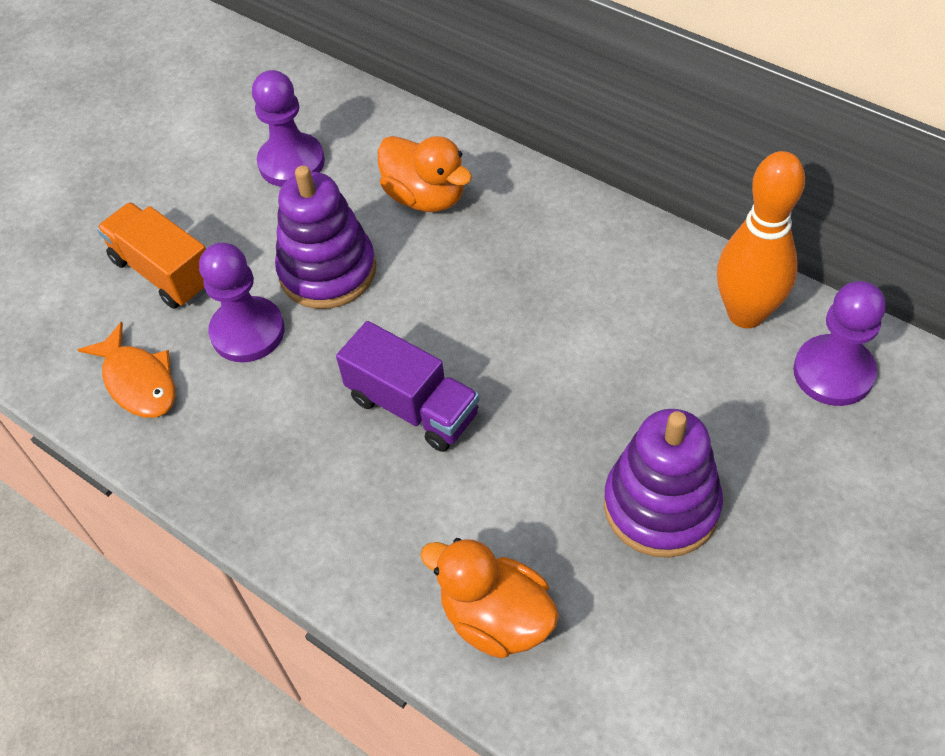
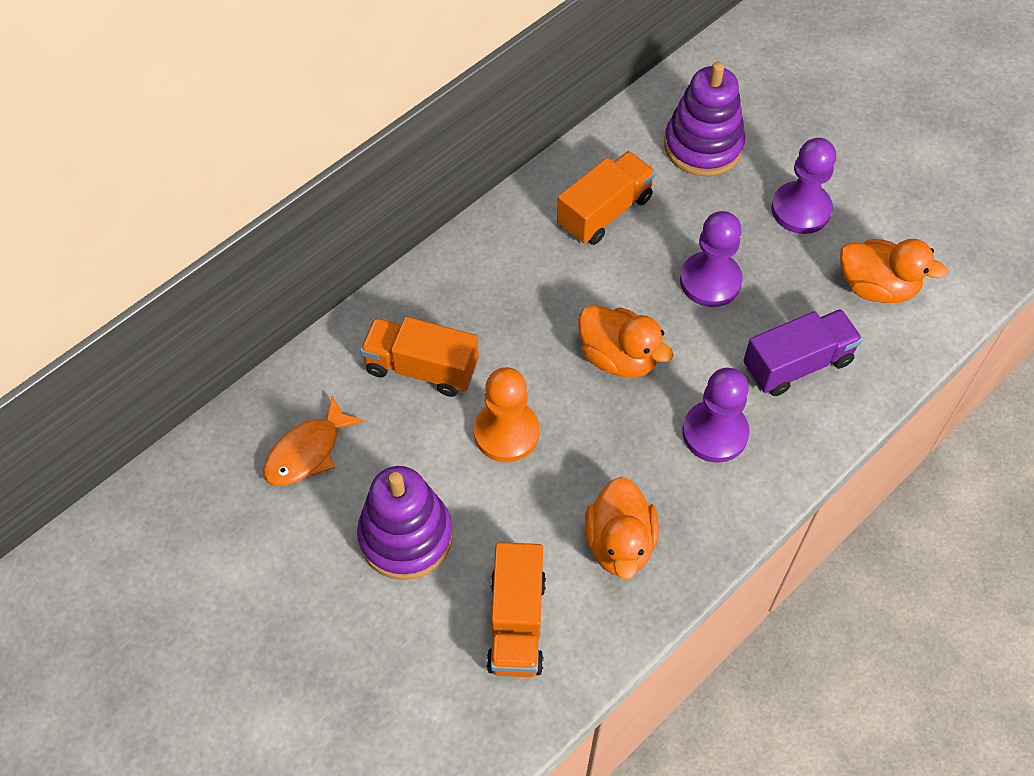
orange bowling pin: 1 -> 0
orange duck: 2 -> 3
orange pawn: 0 -> 1
orange truck: 1 -> 3

